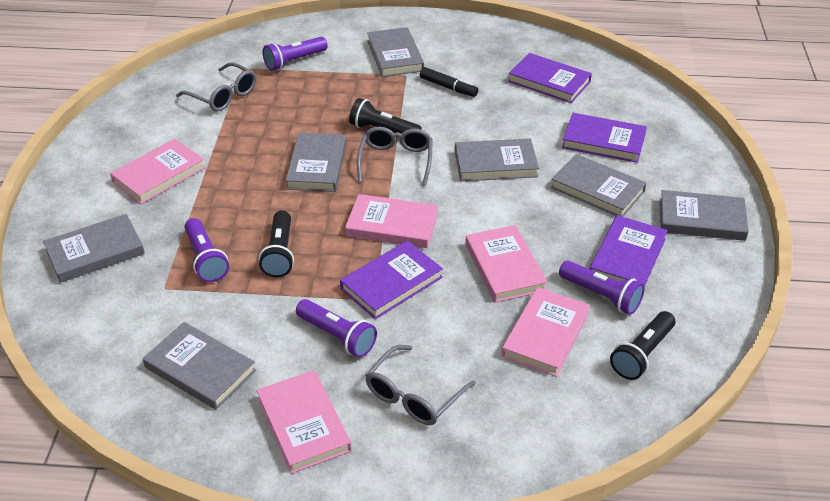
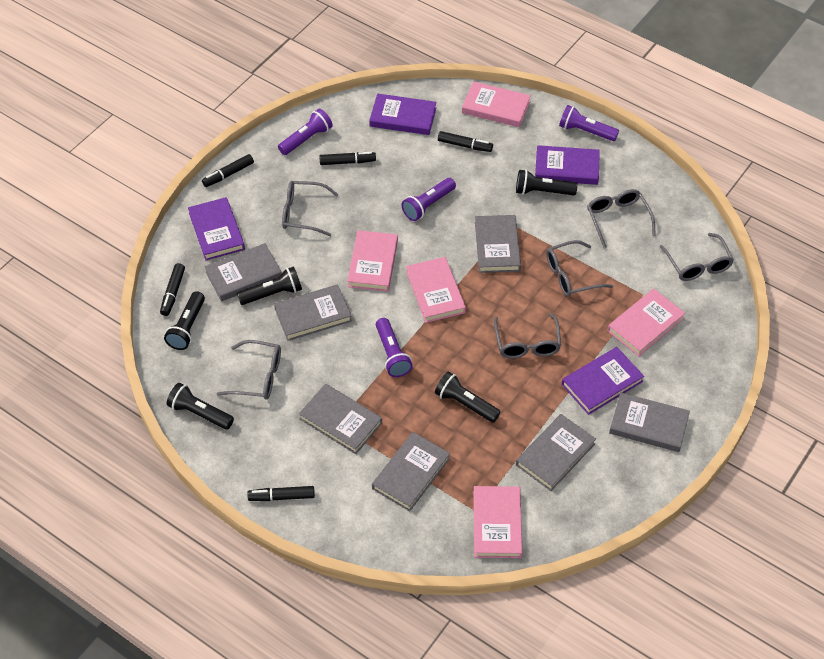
black flashlight: 3 -> 5
black marker: 1 -> 5
grey glasses: 3 -> 6

